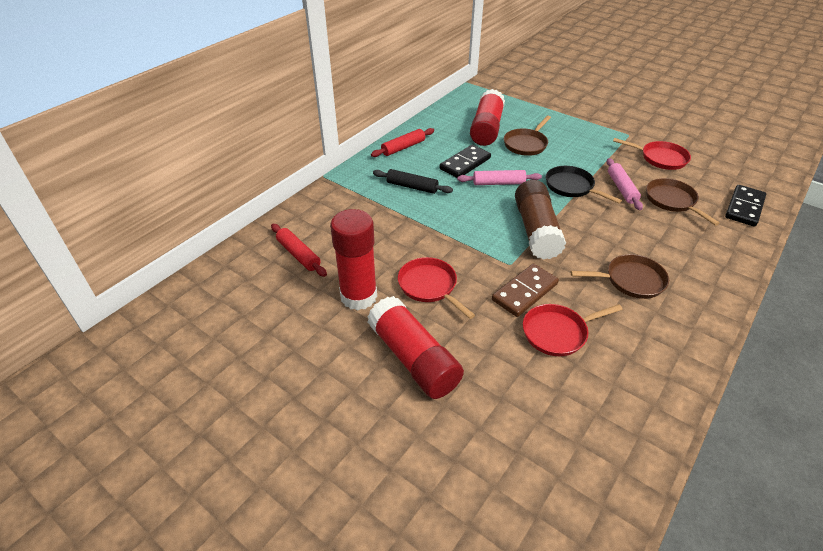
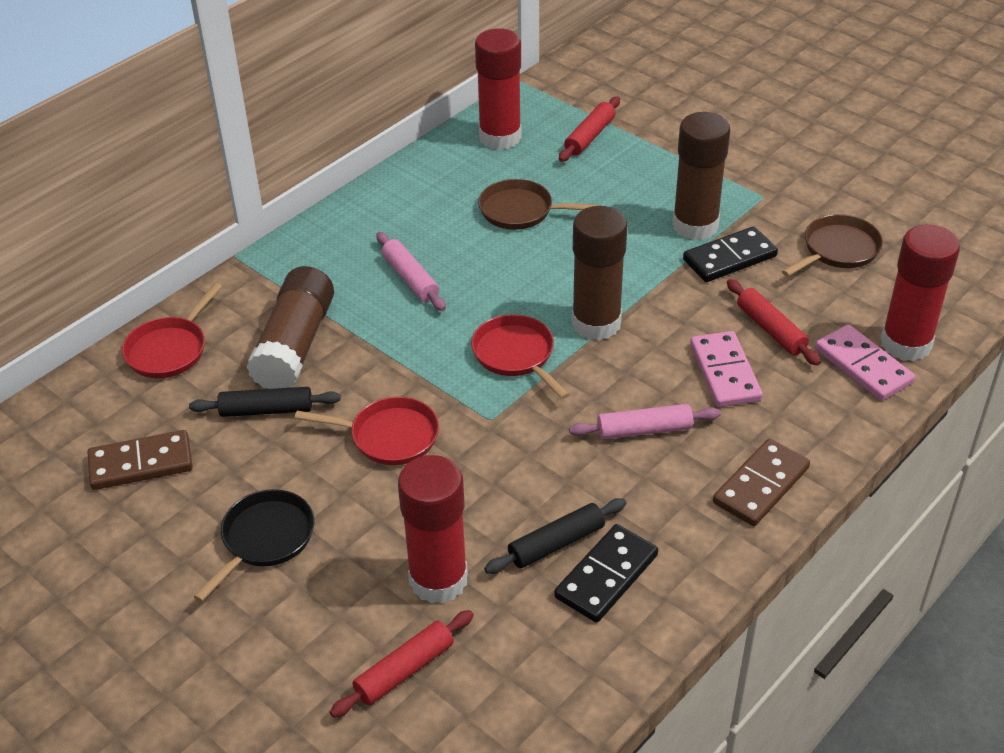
black rolling pin: 1 -> 2
brown domino: 1 -> 2
brown glue stick: 1 -> 3
brown pan: 3 -> 2
pink domino: 0 -> 2
red rolling pin: 2 -> 3

